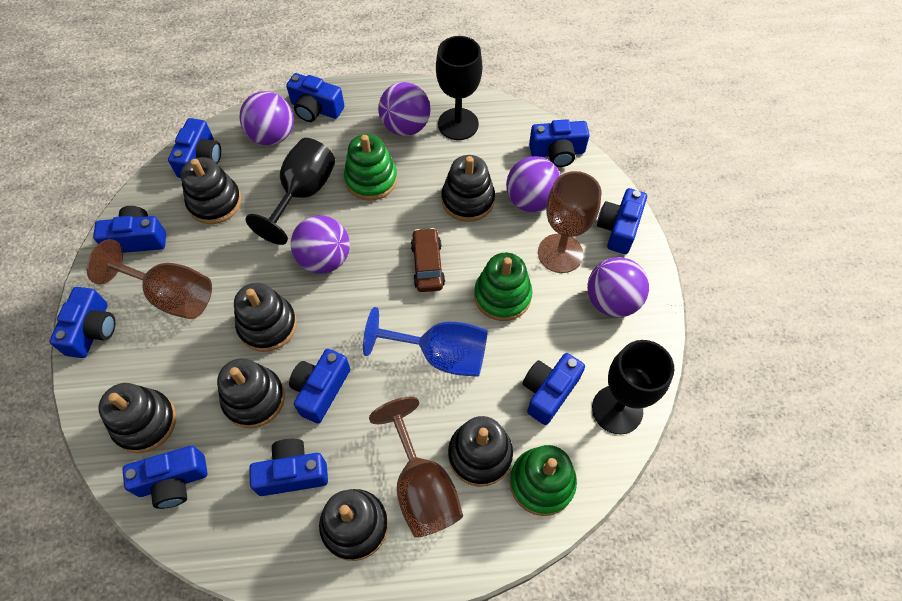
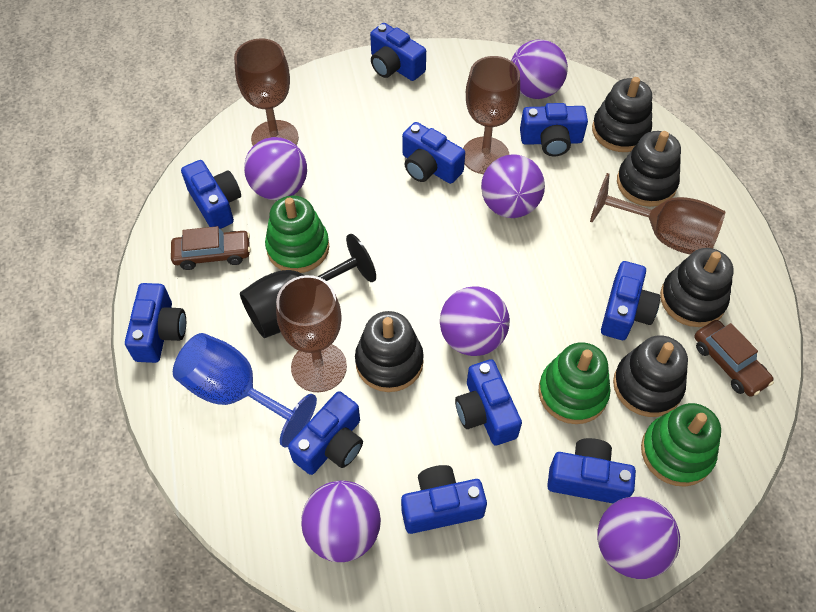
black goblet: 3 -> 1
black stacking toy: 7 -> 5
brown car: 1 -> 2
brown goblet: 3 -> 4
purple ball: 5 -> 6

